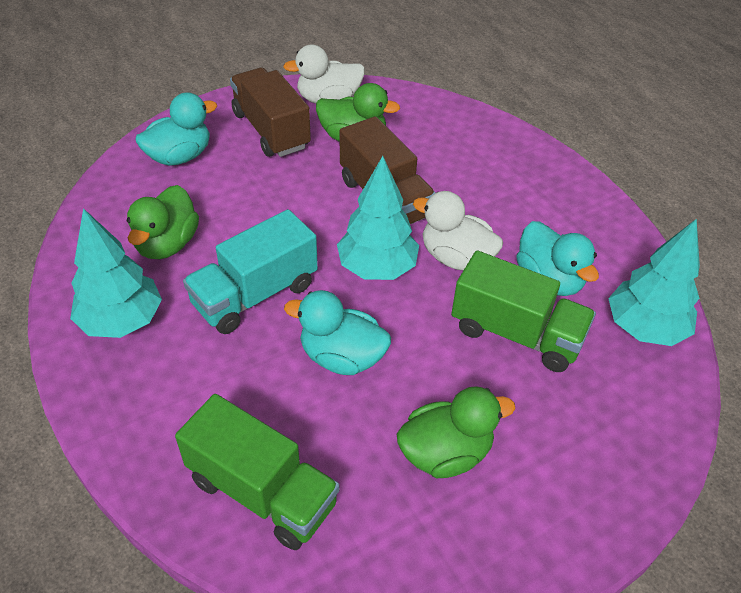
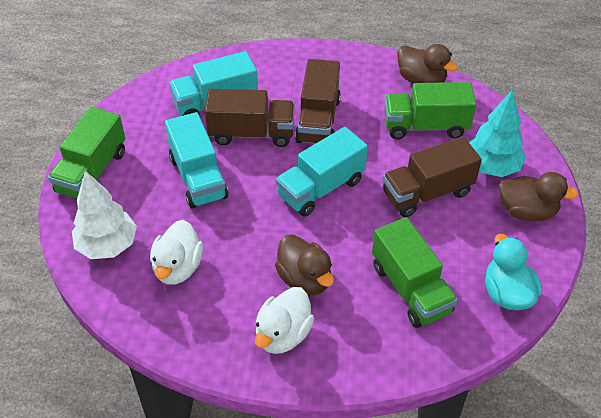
brown duck: 0 -> 3
brown truck: 2 -> 3
green duck: 3 -> 0
green truck: 2 -> 3
turquoise duck: 3 -> 1
turquoise tree: 3 -> 1
turquoise truck: 1 -> 3
white tree: 0 -> 1

